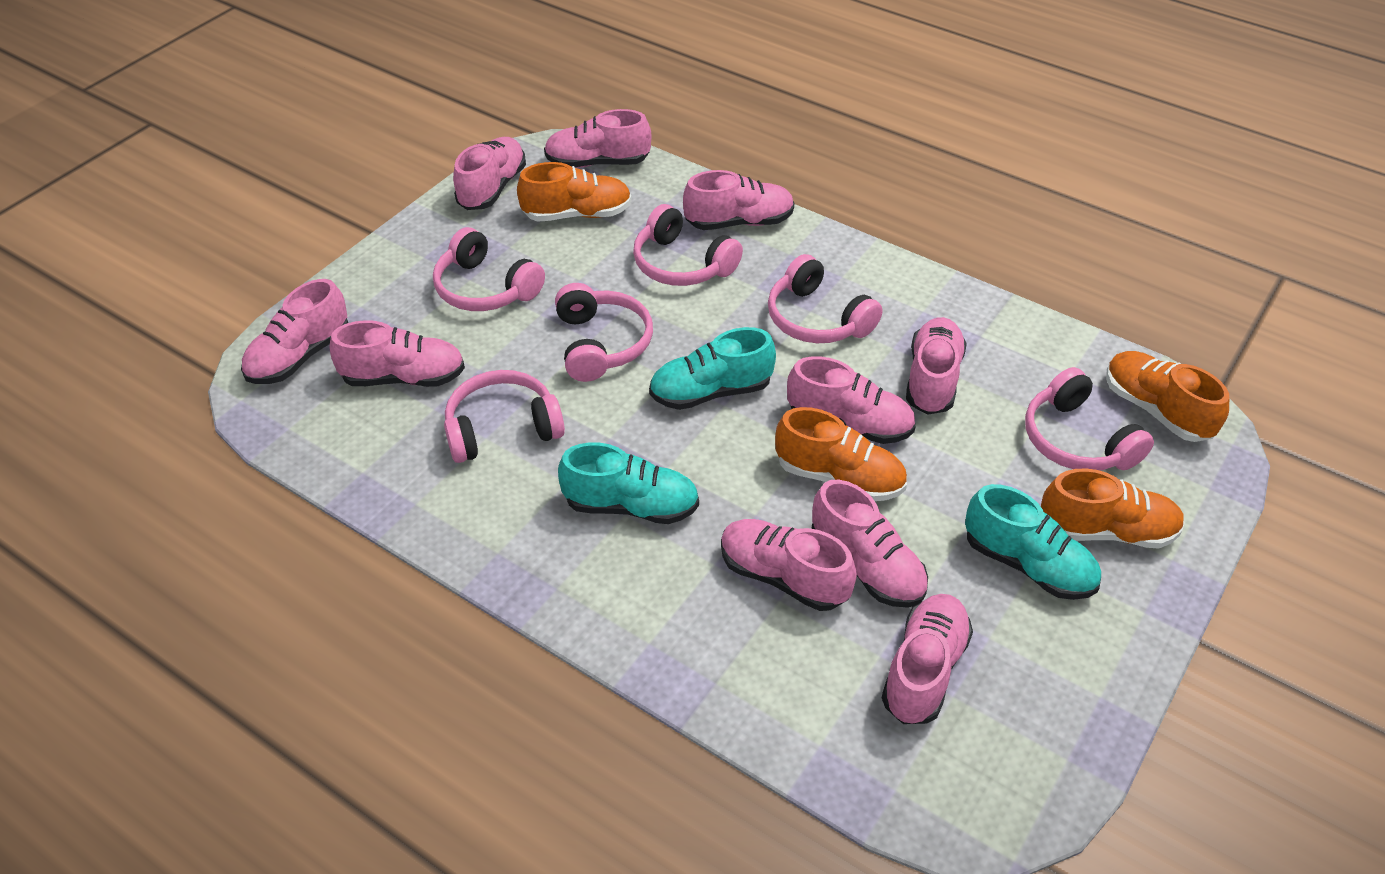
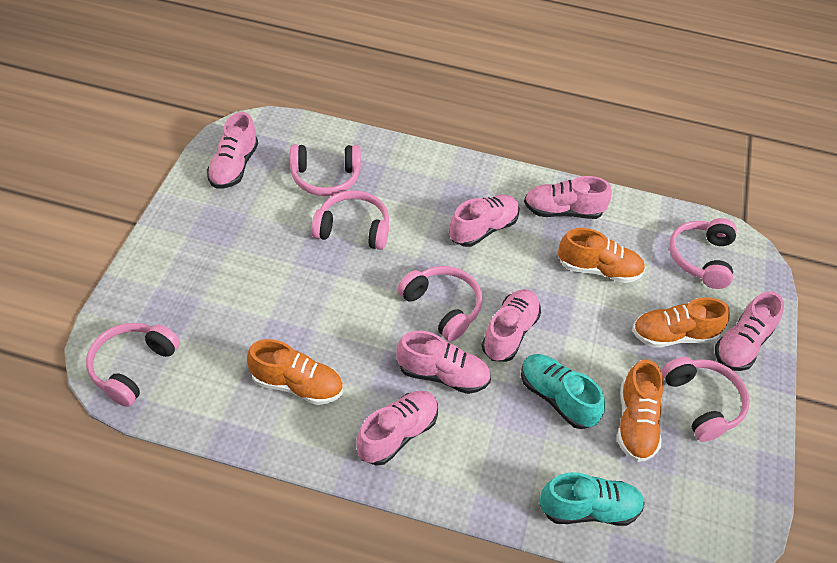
pink shoe: 10 -> 7
turquoise shoe: 3 -> 2

